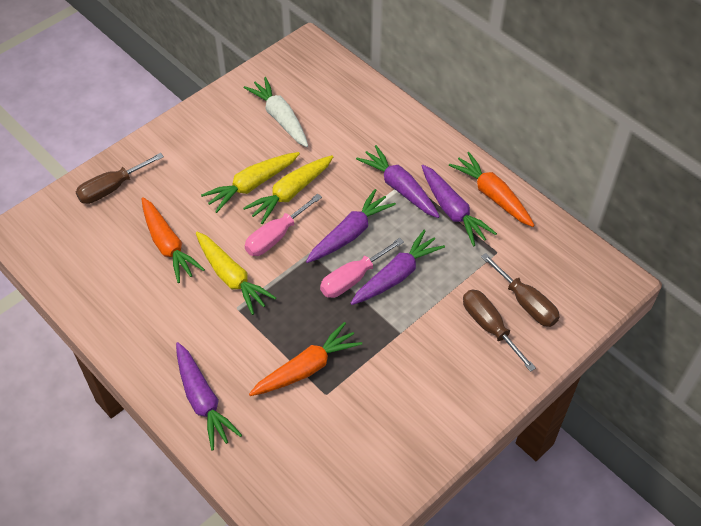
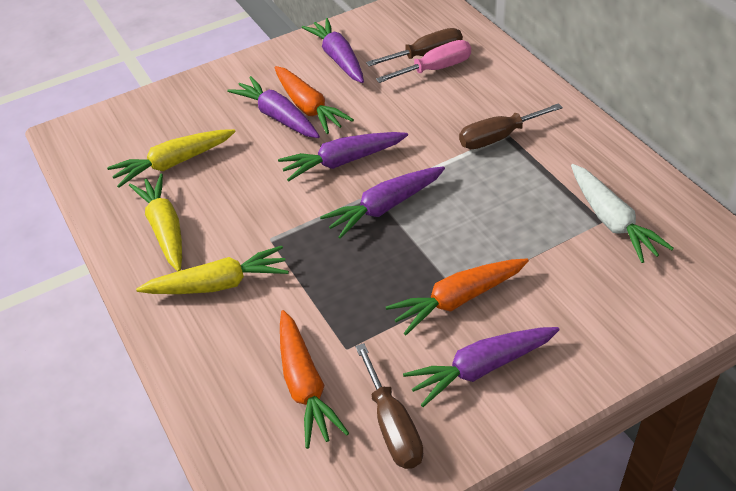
pink screwdriver: 2 -> 1

